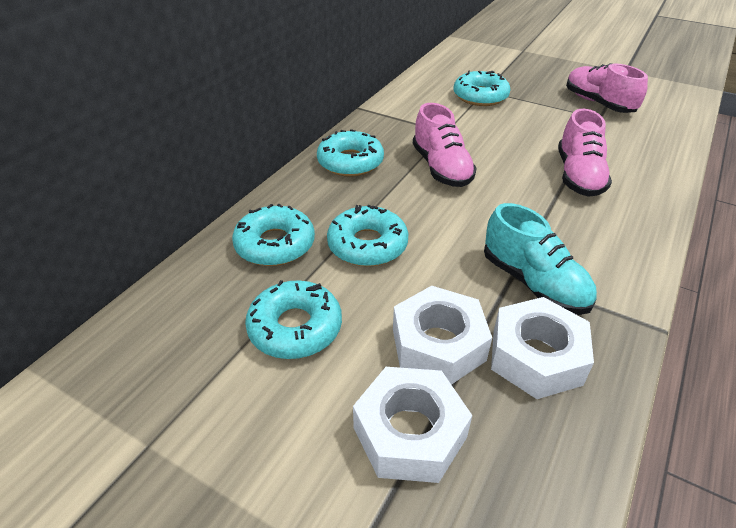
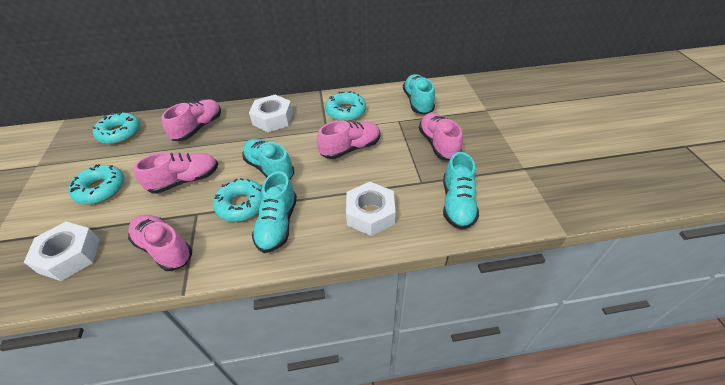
pink shoe: 3 -> 5
turquoise donut: 5 -> 4
turquoise shoe: 1 -> 4

